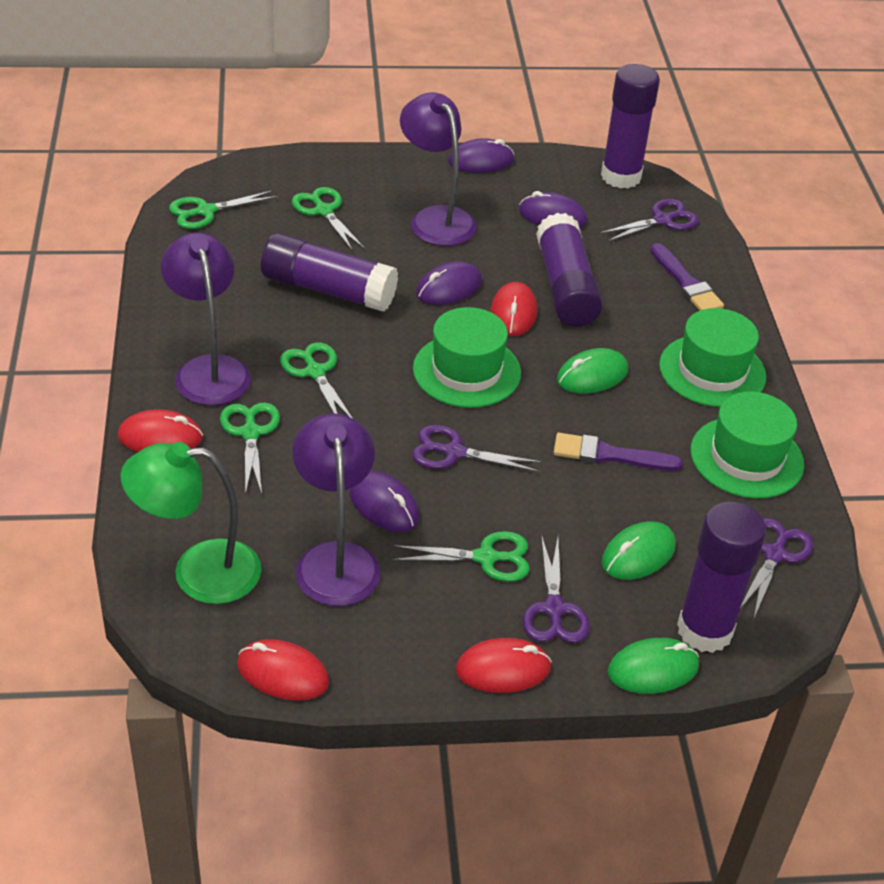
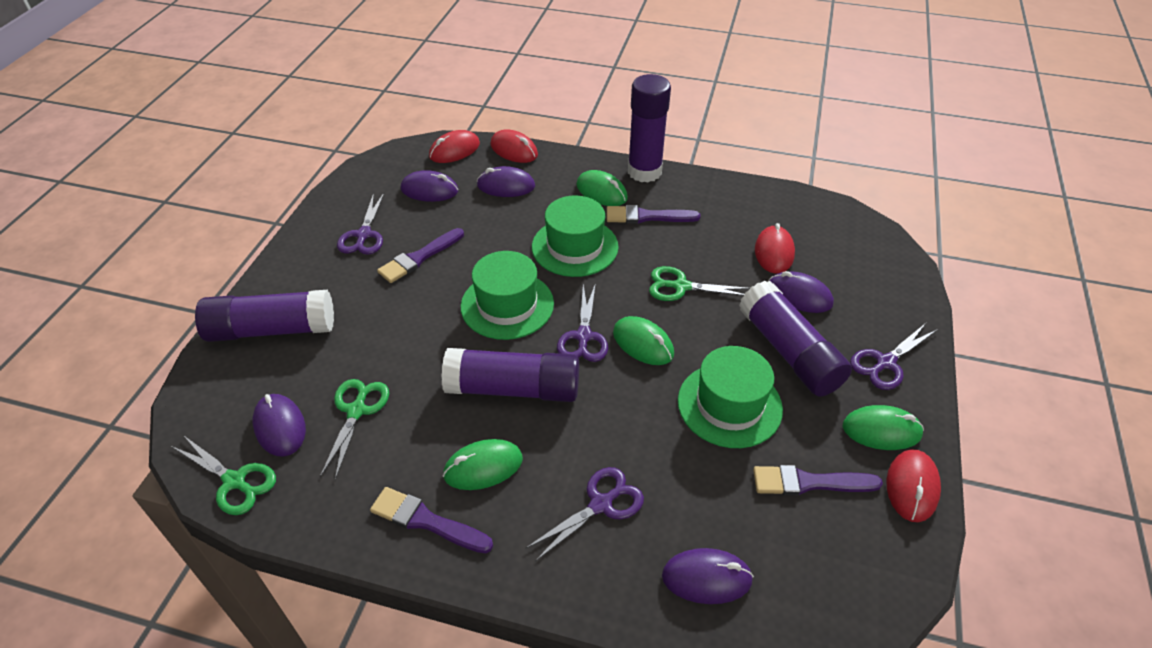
green lamp: 1 -> 0
green mouse: 3 -> 4
green scissors: 5 -> 3
purple brush: 2 -> 4
purple lamp: 3 -> 0
purple mouse: 4 -> 5

